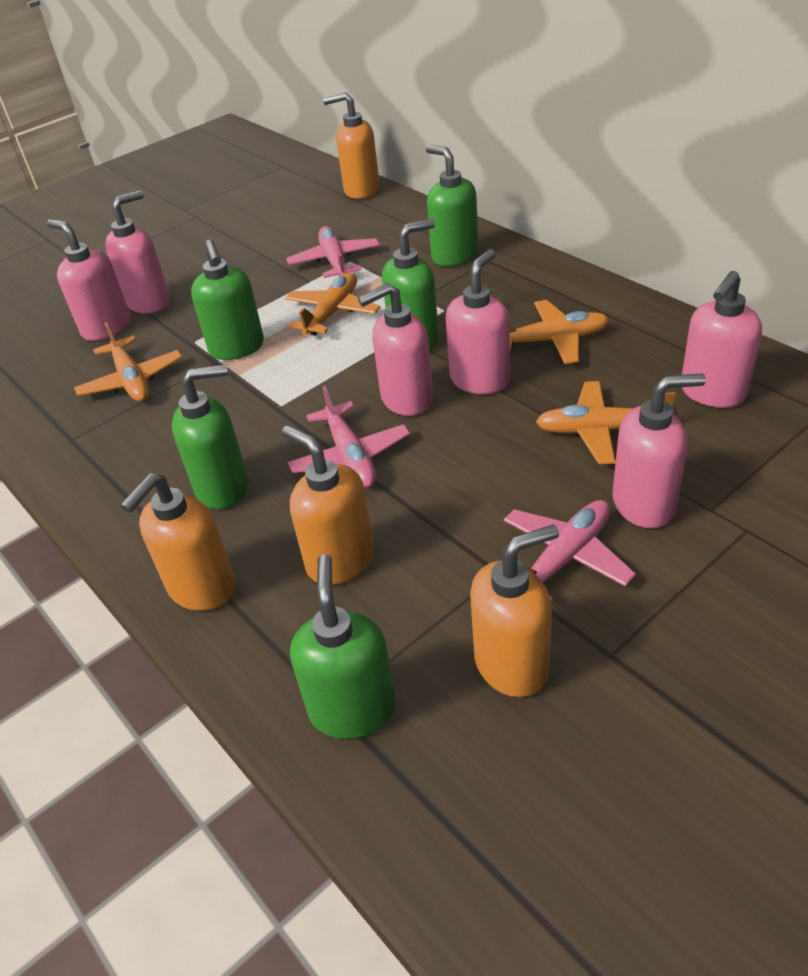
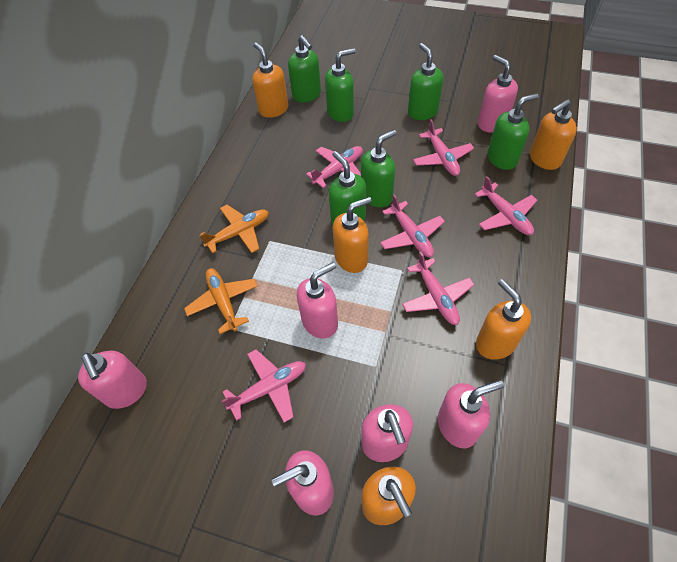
green soap dispenser: 5 -> 6
orange plane: 4 -> 2
orange soap dispenser: 4 -> 5
pink plane: 3 -> 6

